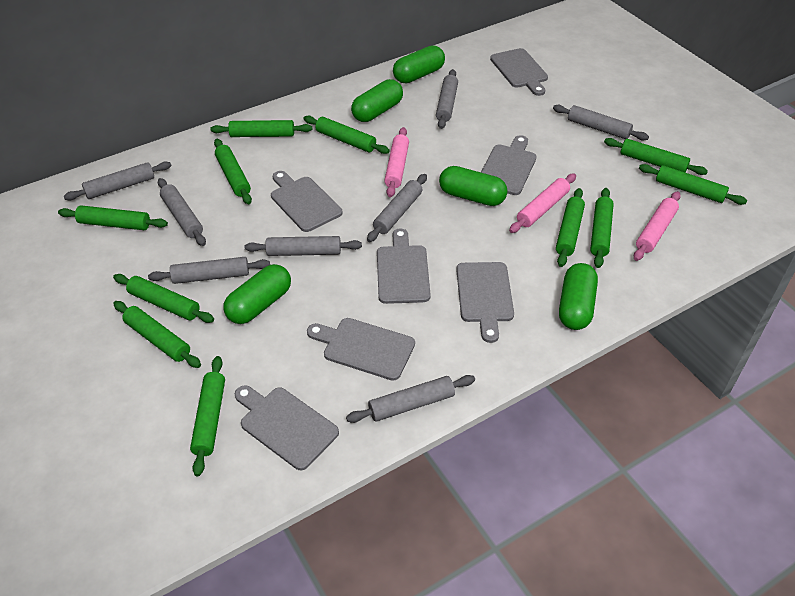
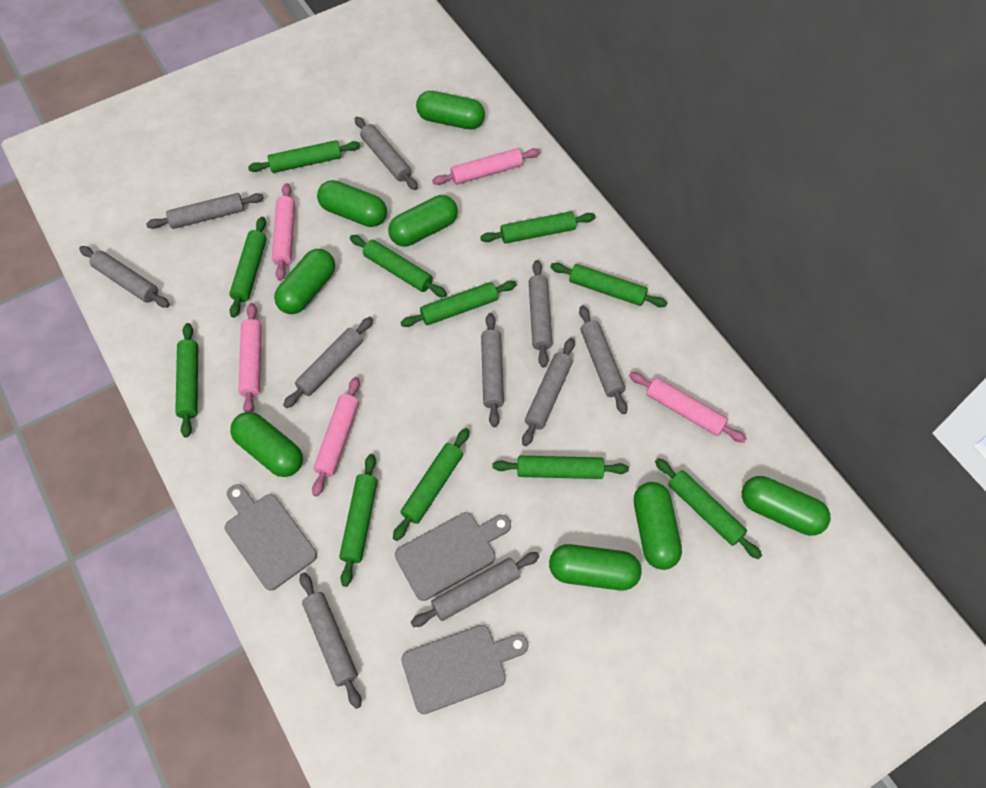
green capsule: 5 -> 8
grey cutting board: 7 -> 3
grey rolling pin: 8 -> 10
pink rolling pin: 3 -> 5

